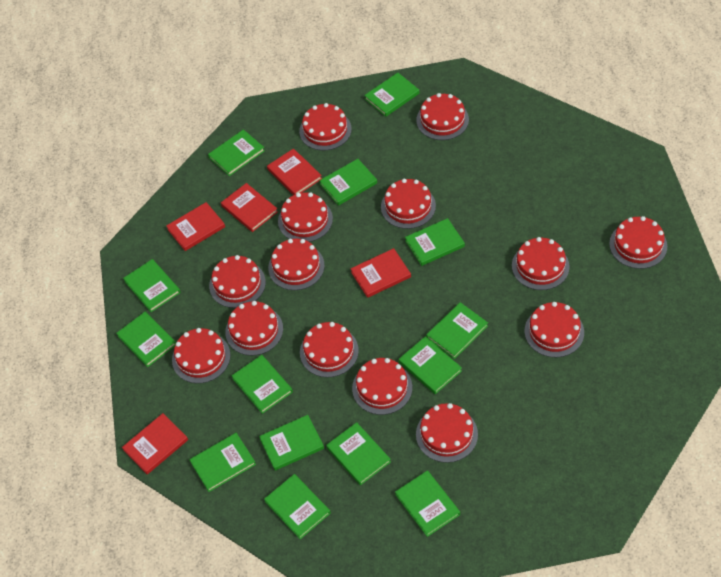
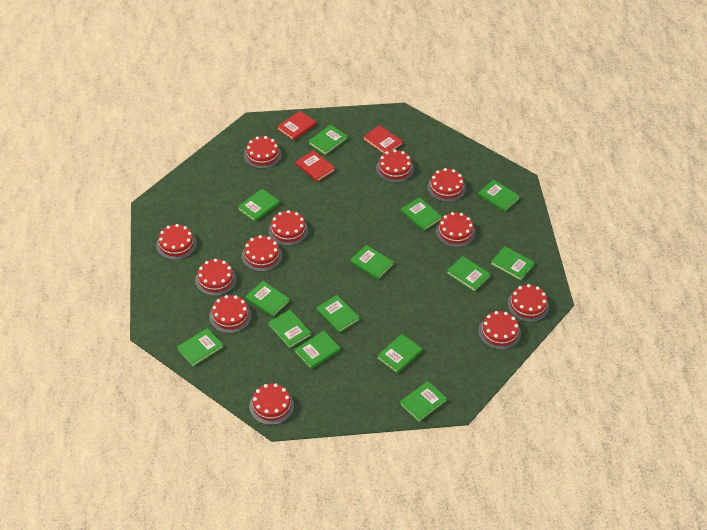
red book: 5 -> 3
red cake: 14 -> 12

